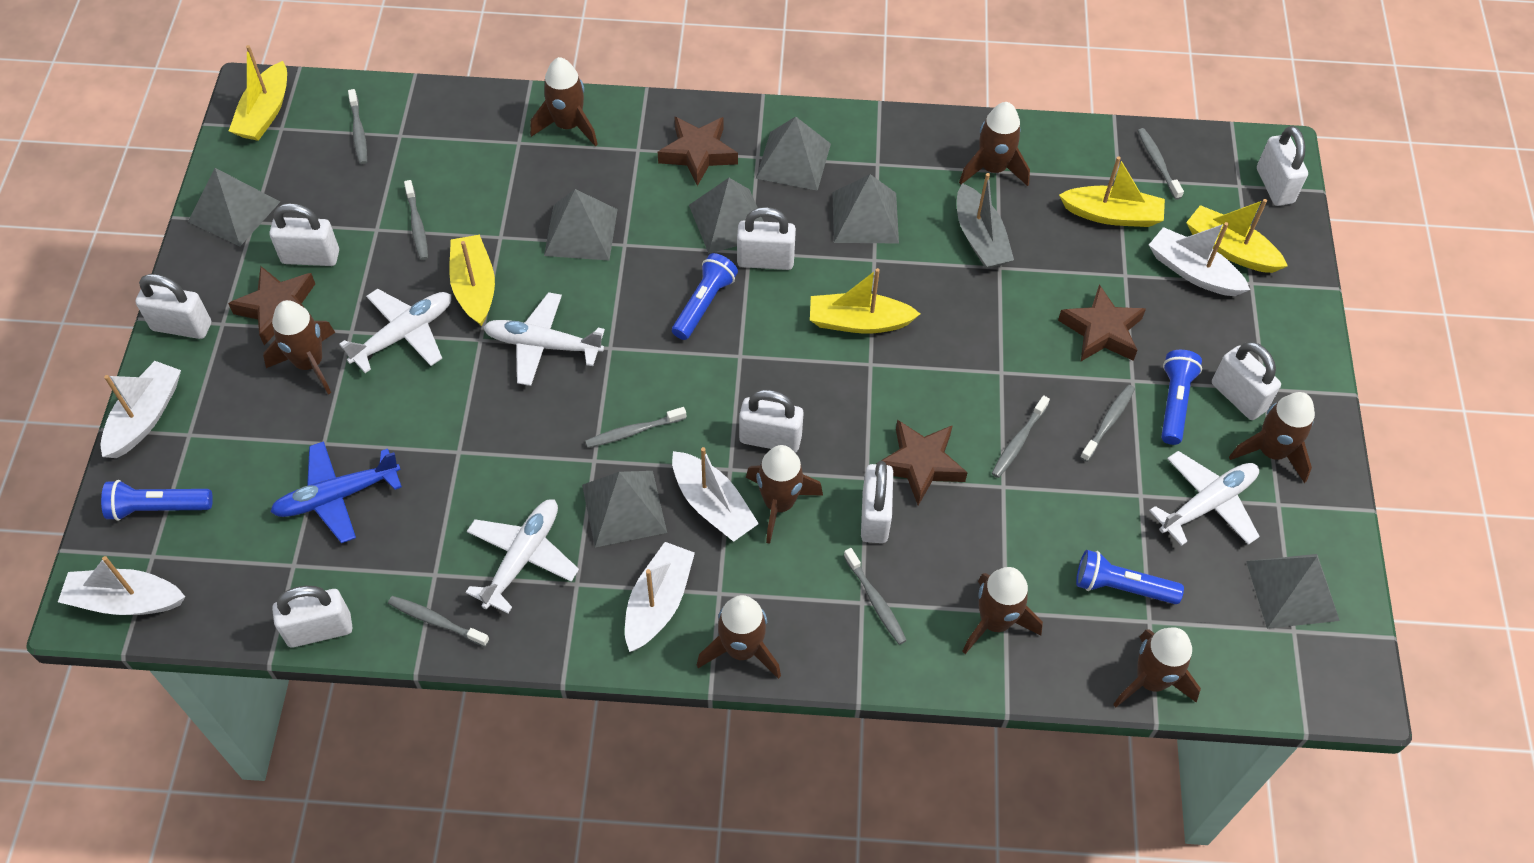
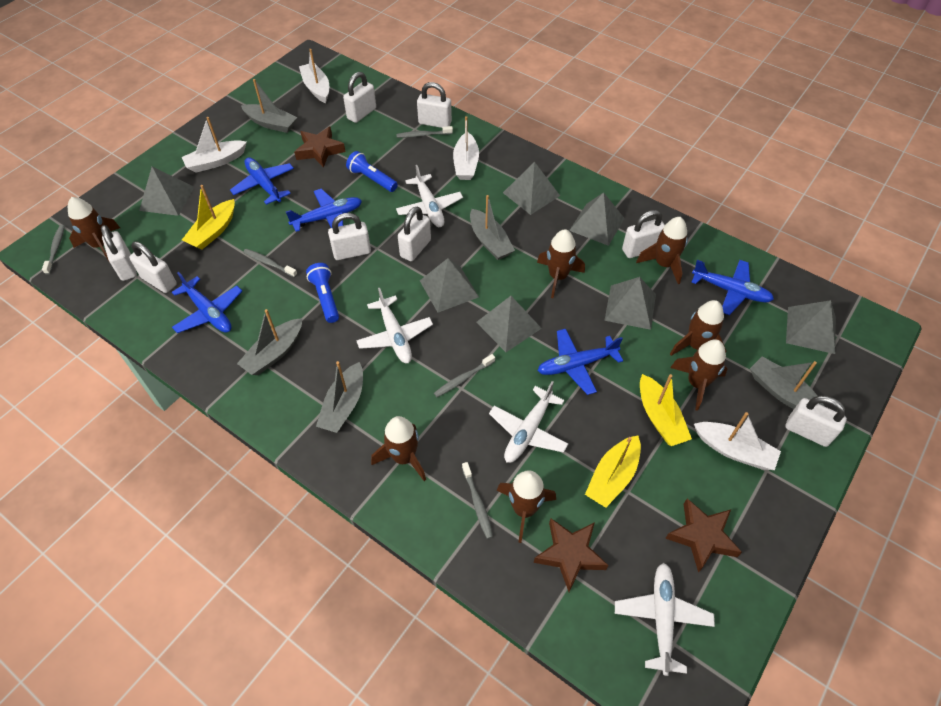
blue flashlight: 4 -> 2
blue plane: 1 -> 5
brown rocket: 8 -> 7
brown star: 4 -> 3
grey boat: 1 -> 5
grey toothbrush: 8 -> 5
white boat: 5 -> 4
yellow boat: 5 -> 3

